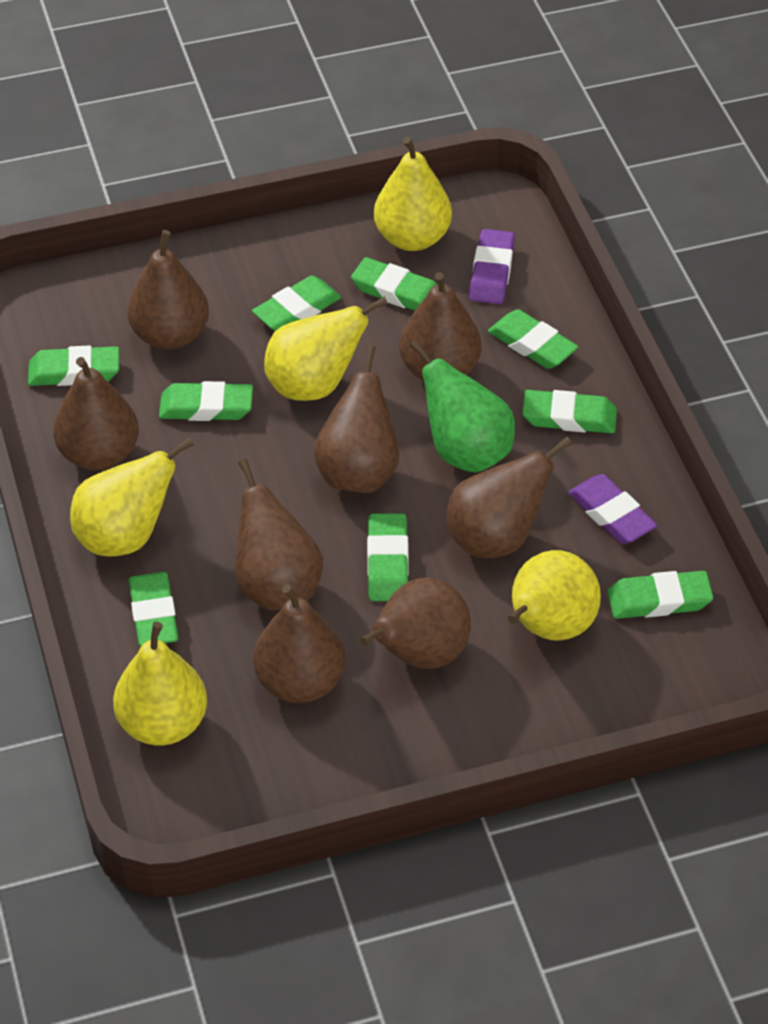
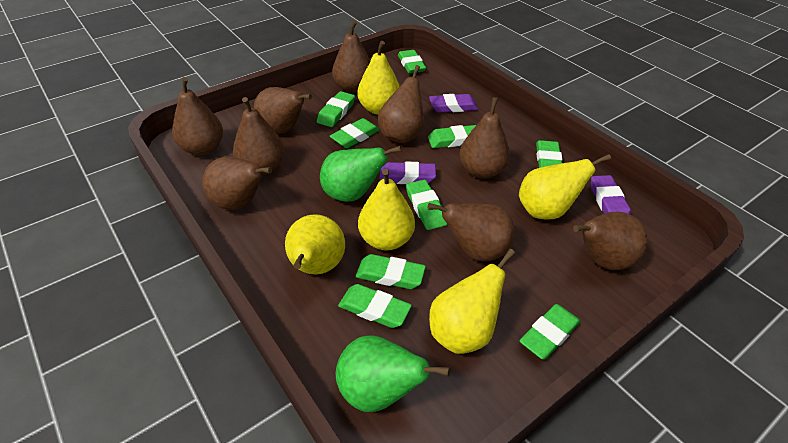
brown pear: 8 -> 9
green pear: 1 -> 2
purple eraser: 2 -> 3

